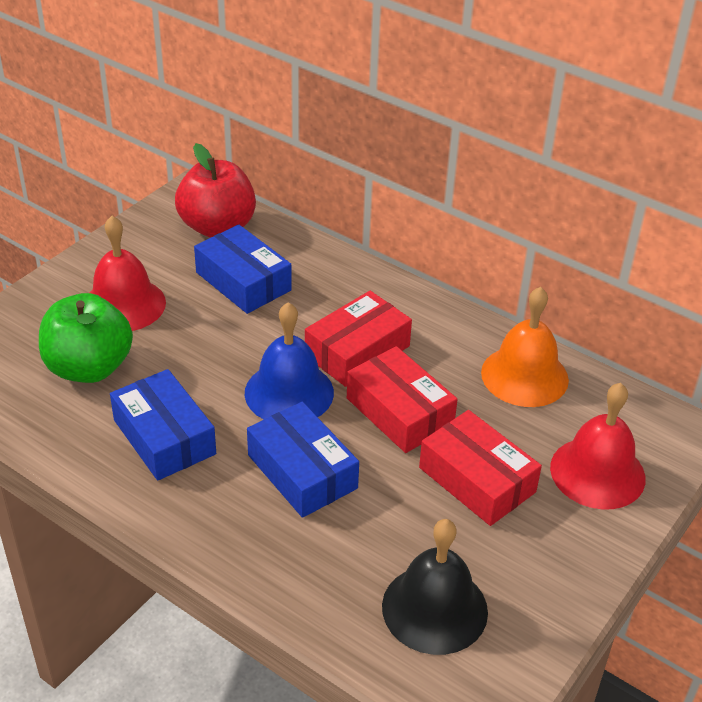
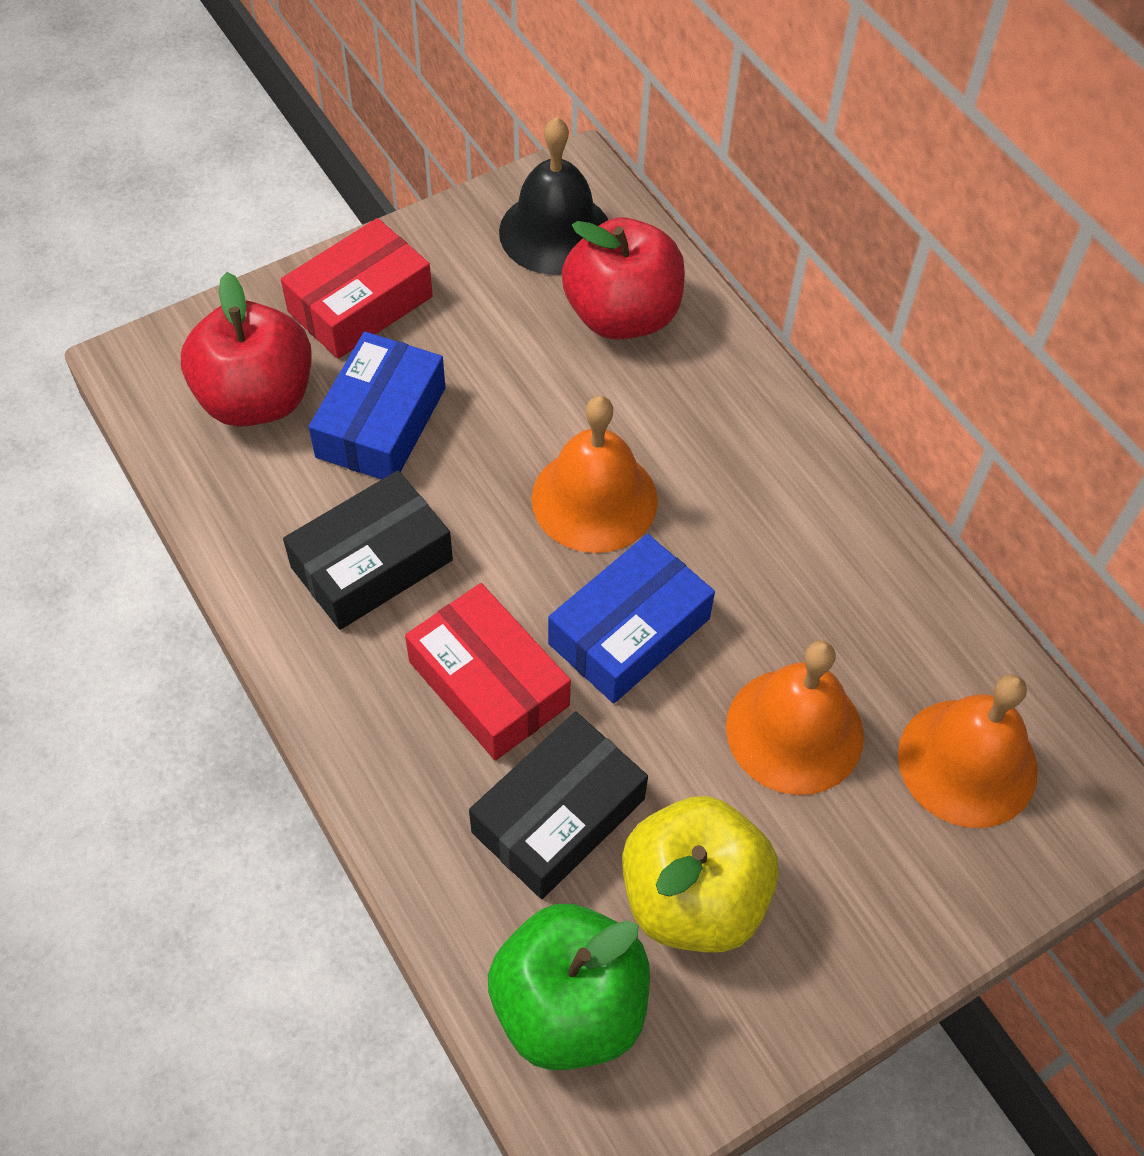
black box: 0 -> 2
blue bell: 1 -> 0
blue box: 3 -> 2
orange bell: 1 -> 3
red apple: 1 -> 2
red bell: 2 -> 0
red box: 3 -> 2
yellow apple: 0 -> 1

